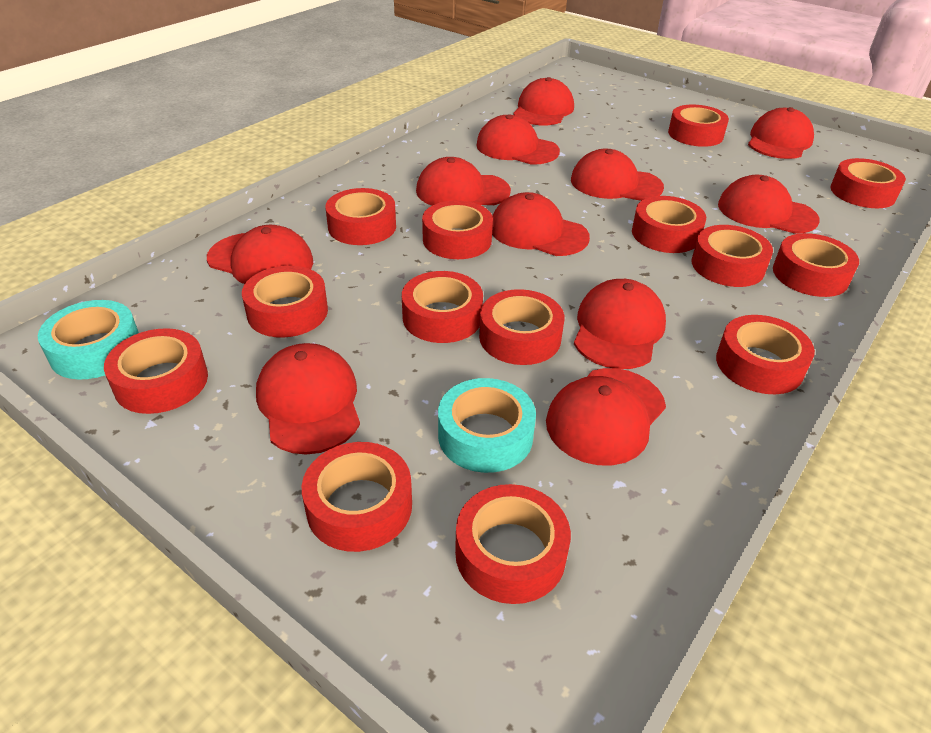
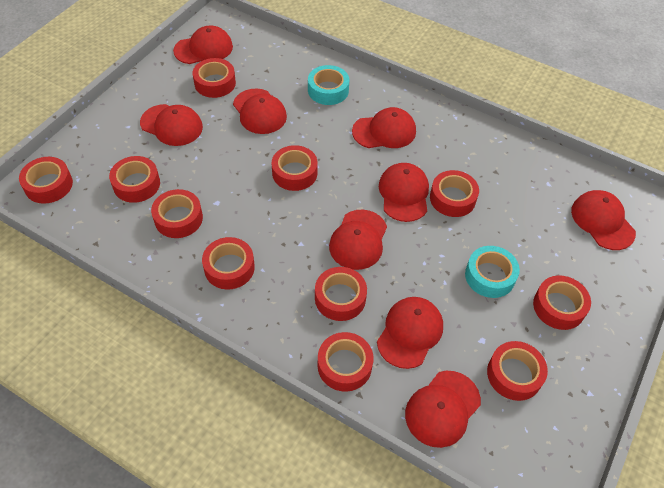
red cap: 11 -> 9
red tape: 14 -> 11

